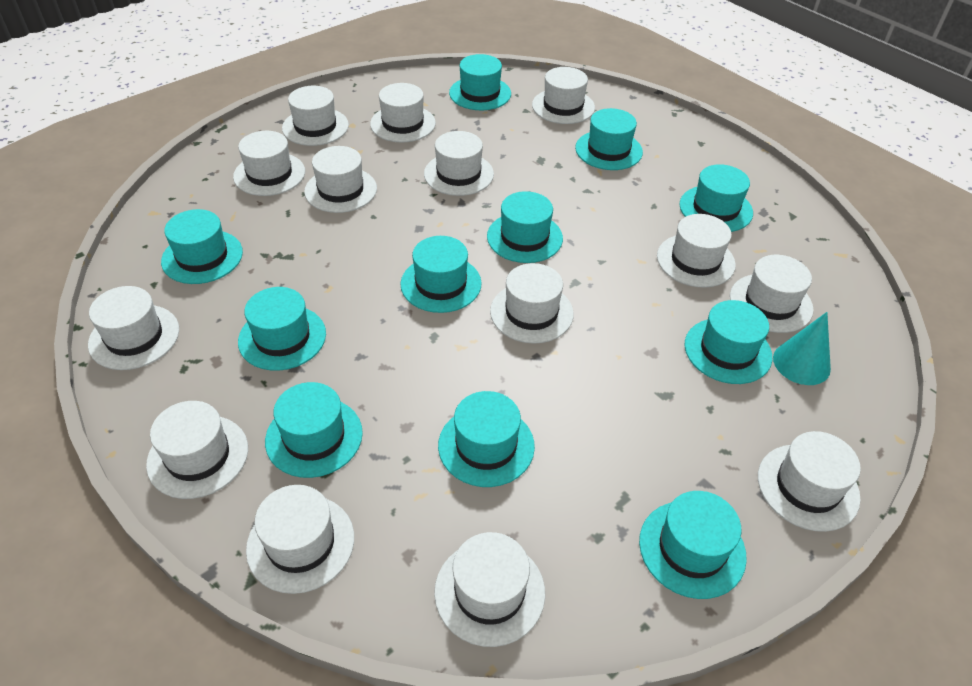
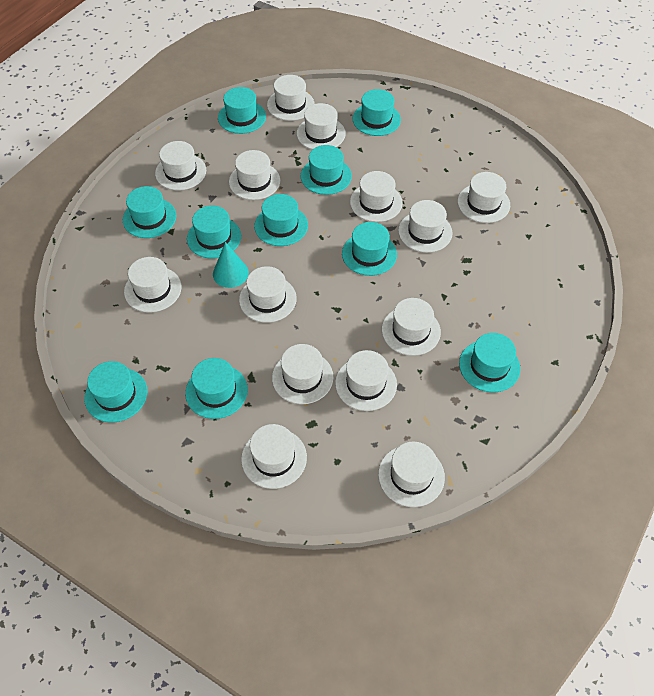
turquoise hat: 11 -> 10

